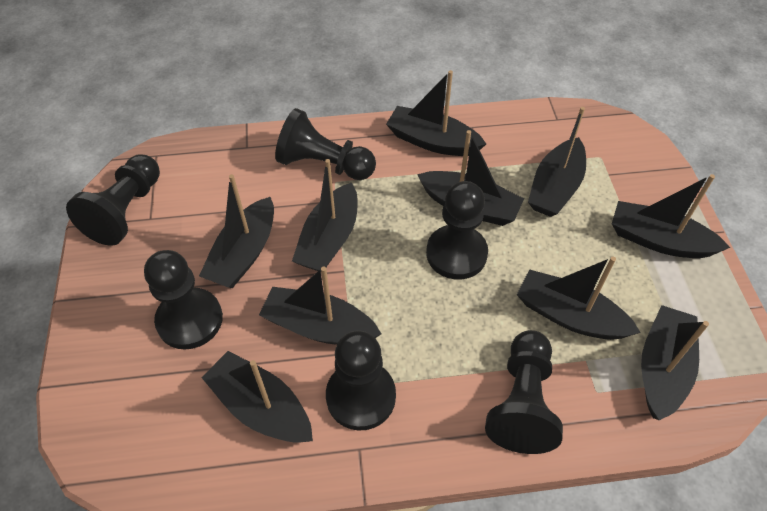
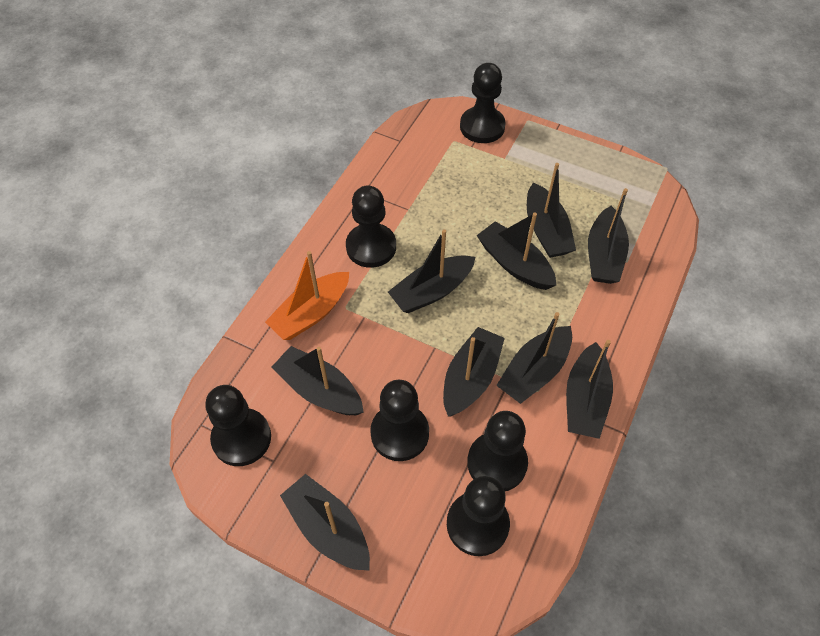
black boat: 10 -> 9
orange boat: 0 -> 1

